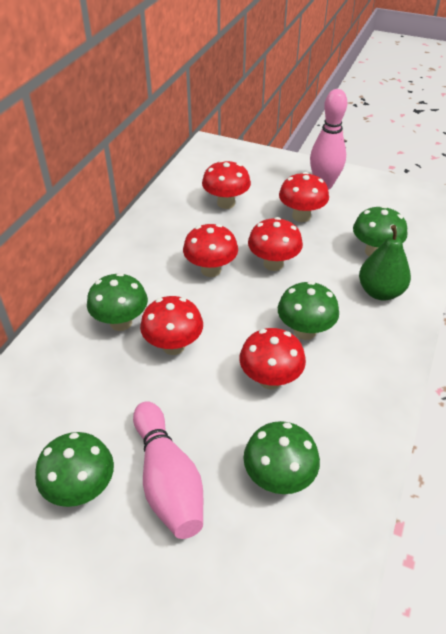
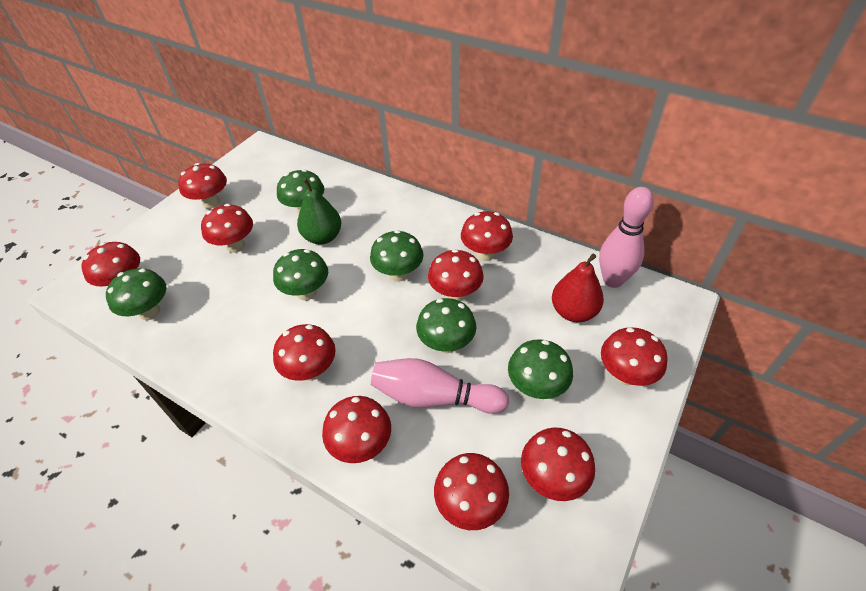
green mushroom: 5 -> 6
red mushroom: 6 -> 10
red pear: 0 -> 1

